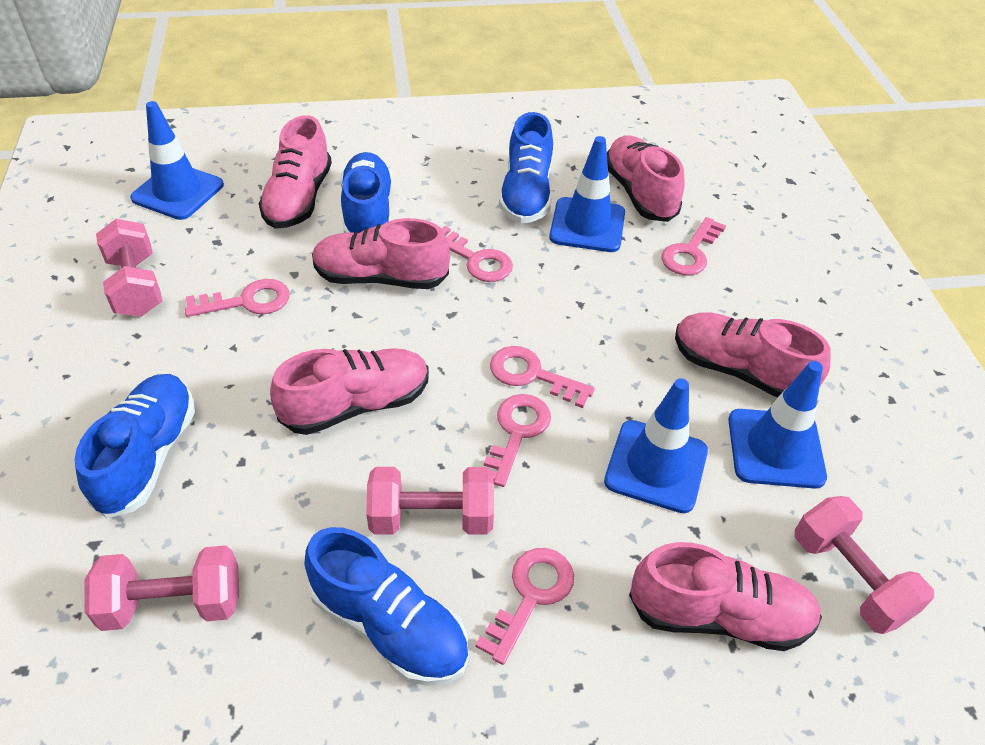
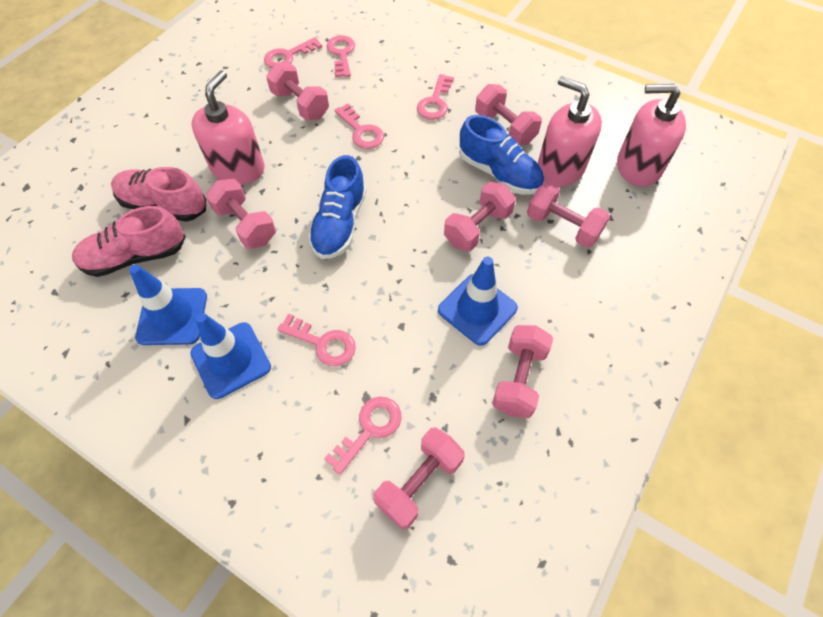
blue shoe: 4 -> 2
blue traffic cone: 4 -> 3
pink dumbbell: 4 -> 7
pink shoe: 6 -> 2
pink soap dispenser: 0 -> 3

